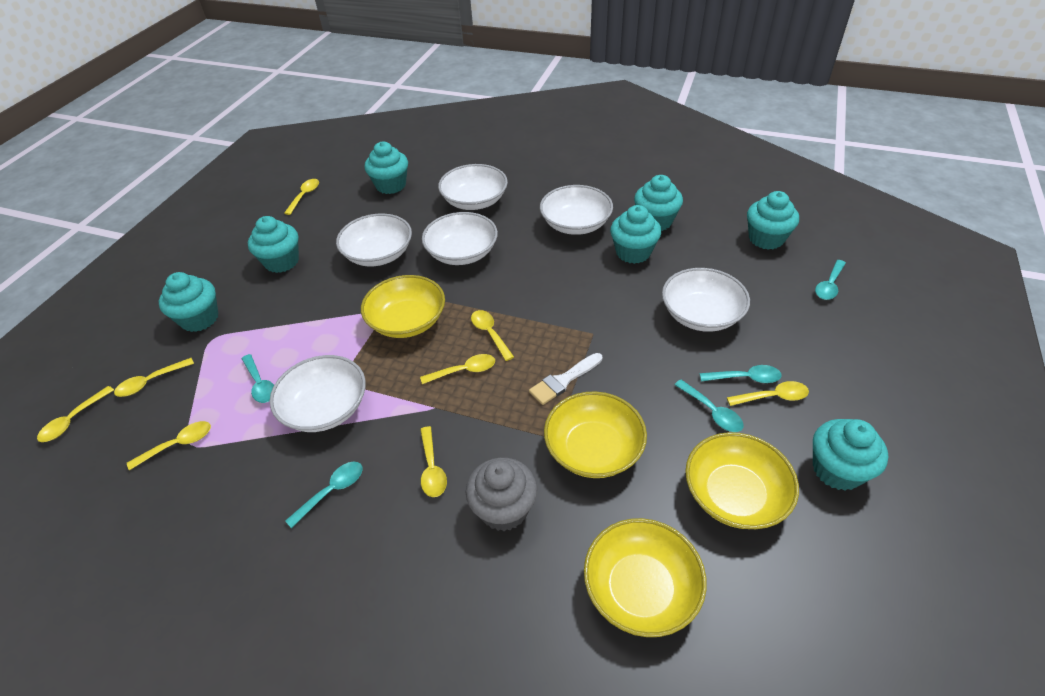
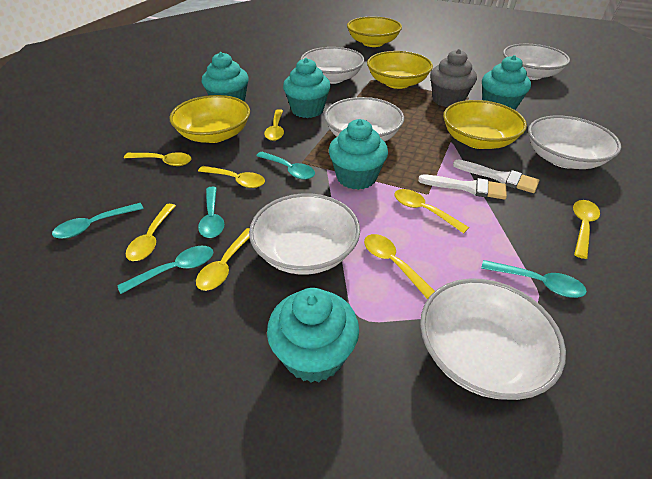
turquoise cupcake: 7 -> 5
white brush: 1 -> 2

